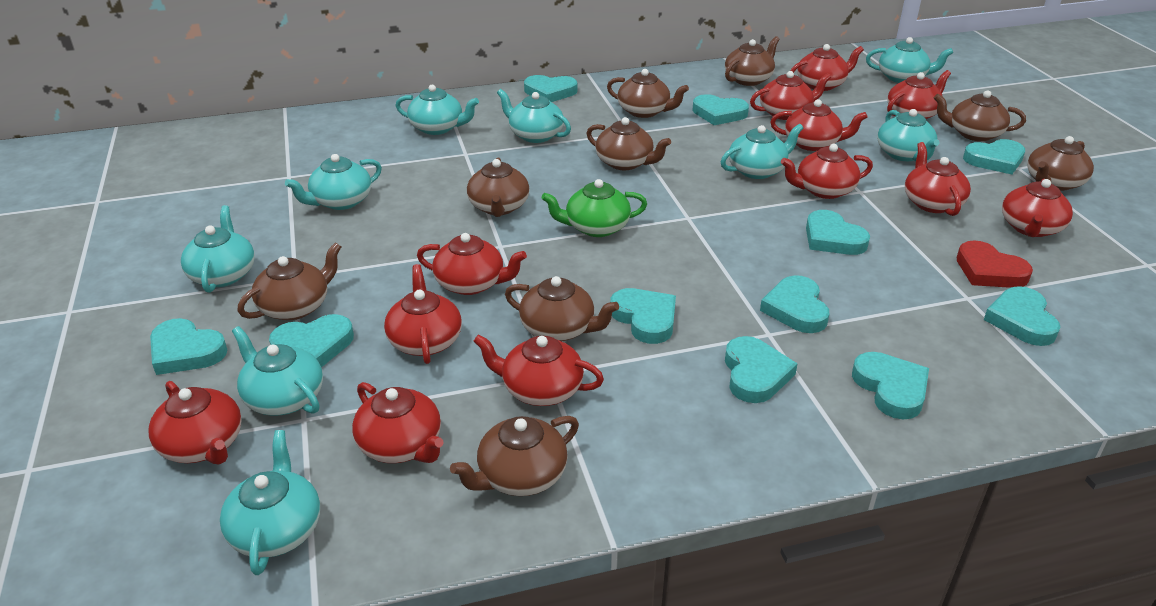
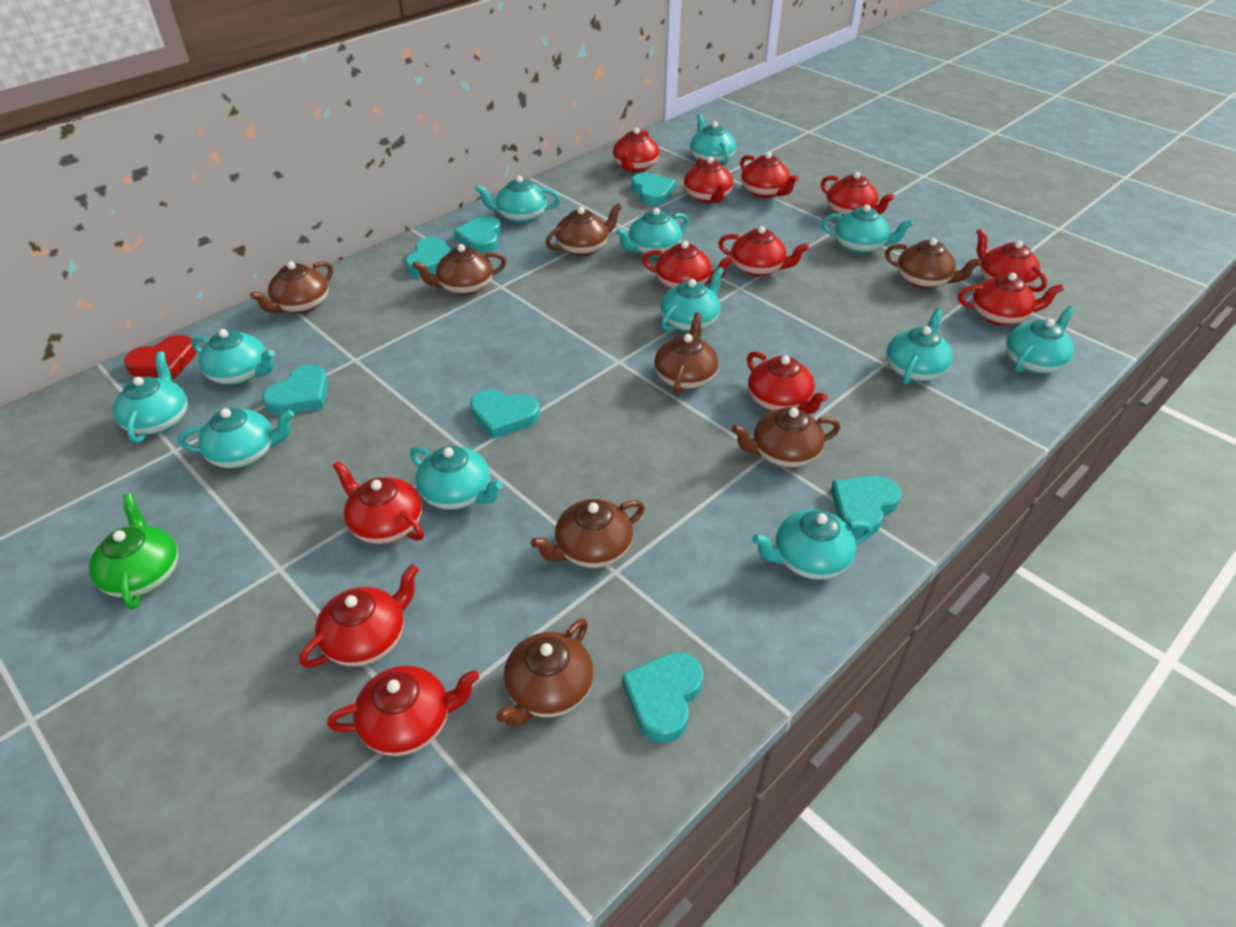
brown teapot: 9 -> 8
turquoise heart: 11 -> 7
turquoise teapot: 9 -> 12

